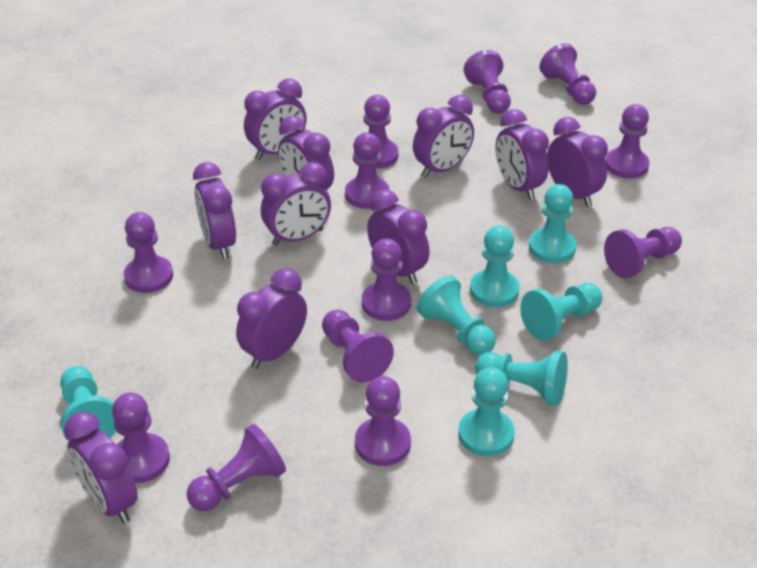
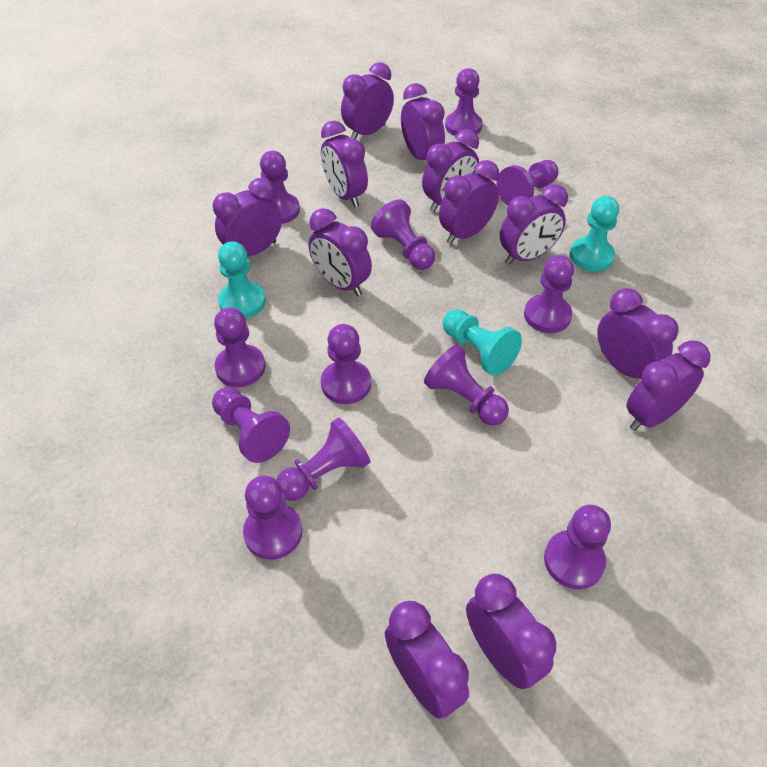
purple clock: 10 -> 12
turquoise pawn: 7 -> 3

